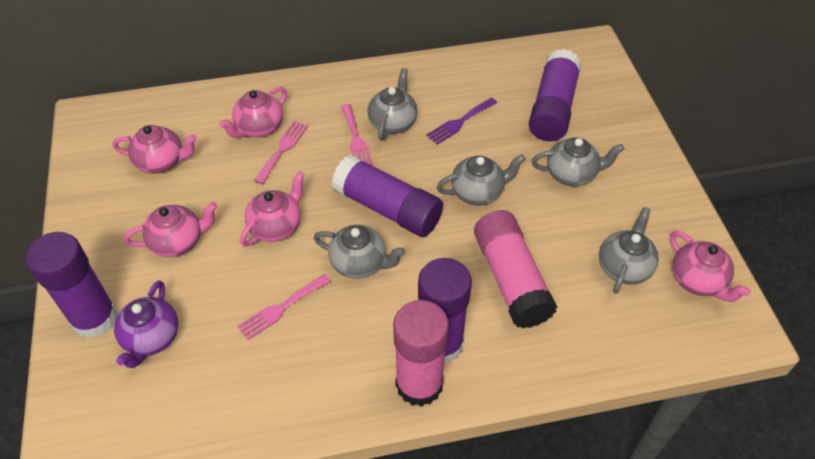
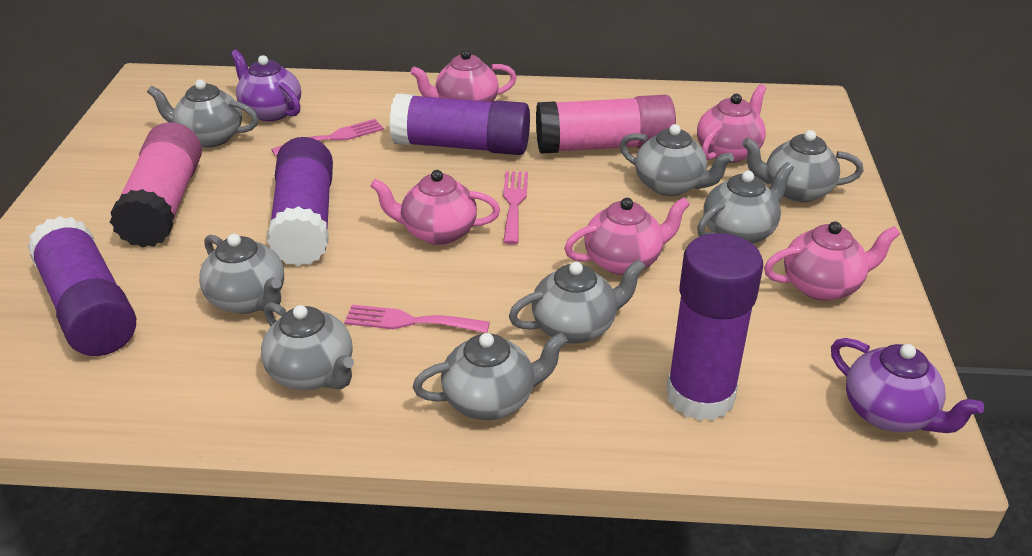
grey teapot: 5 -> 8
purple fork: 1 -> 0
purple teapot: 1 -> 2

